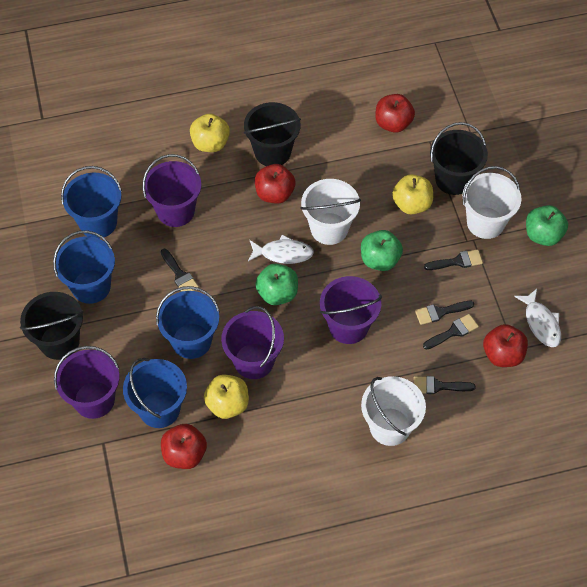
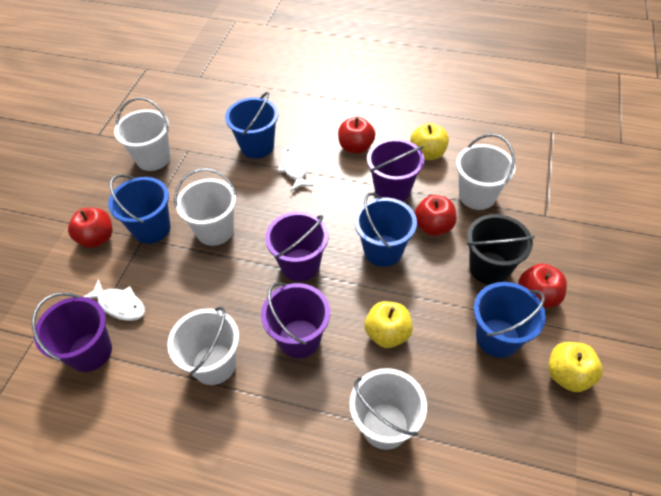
black brush: 5 -> 0
black bucket: 3 -> 1
green apple: 3 -> 0
white bucket: 3 -> 5

